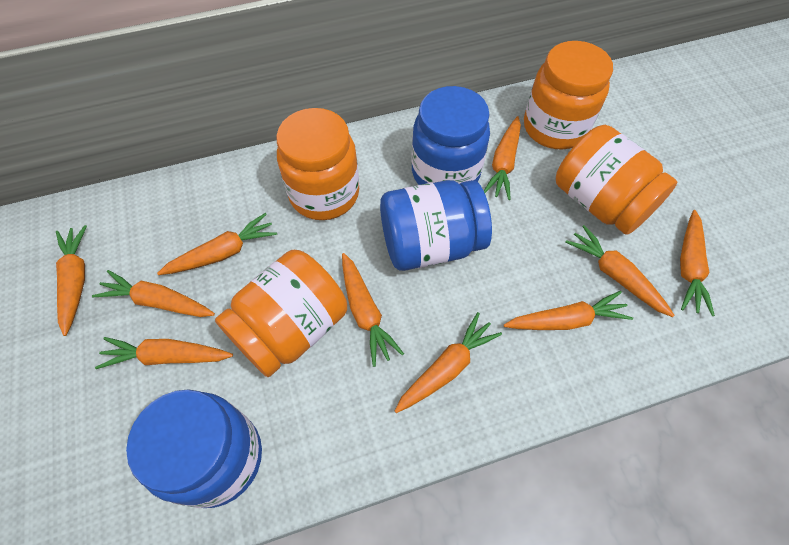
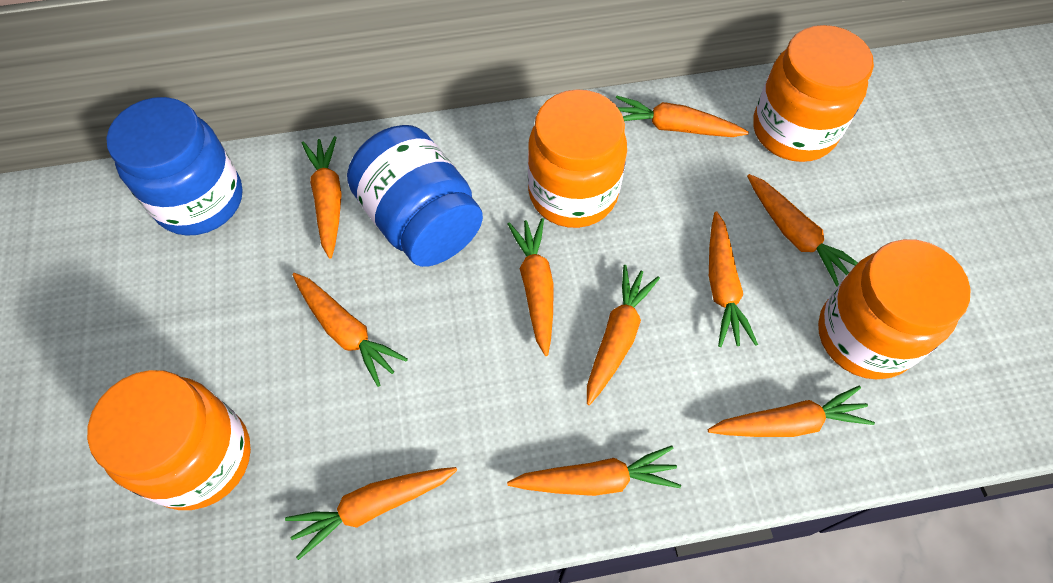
blue jar: 3 -> 2

